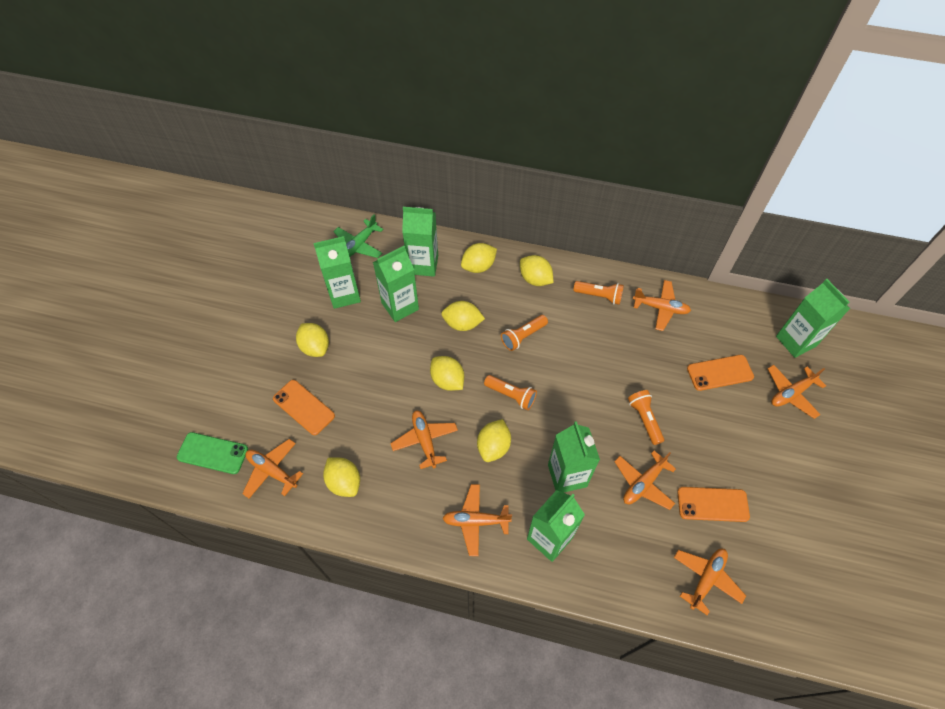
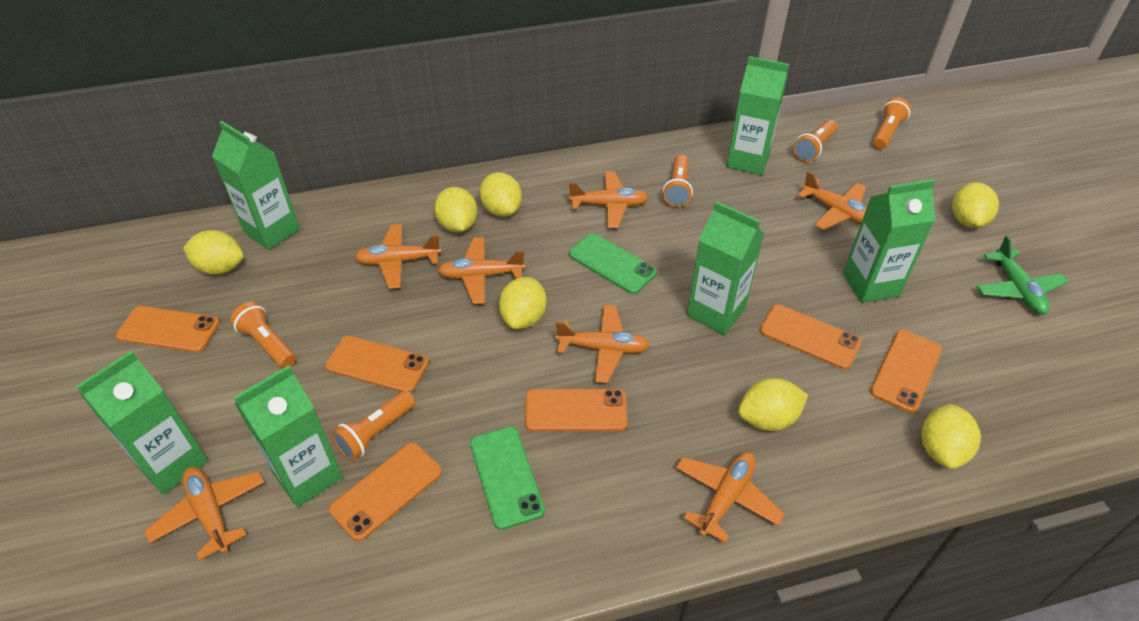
green phone: 1 -> 2
orange flashlight: 4 -> 5
orange phone: 3 -> 6

